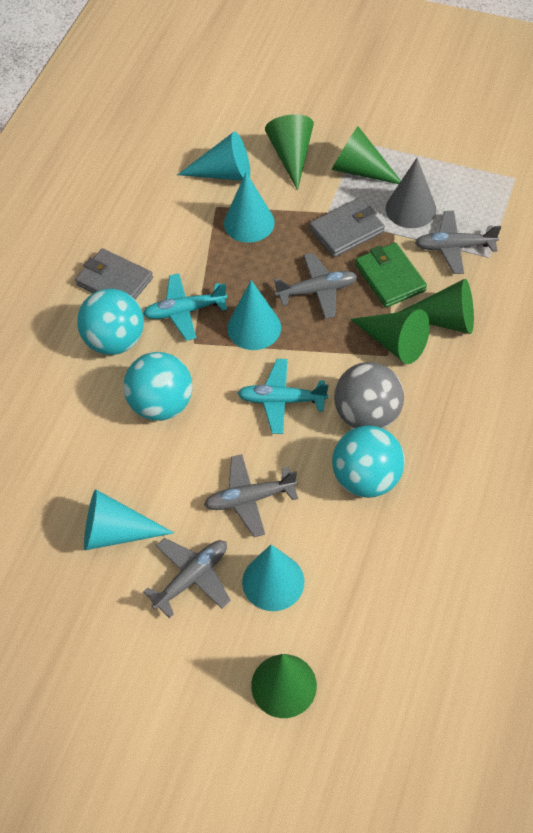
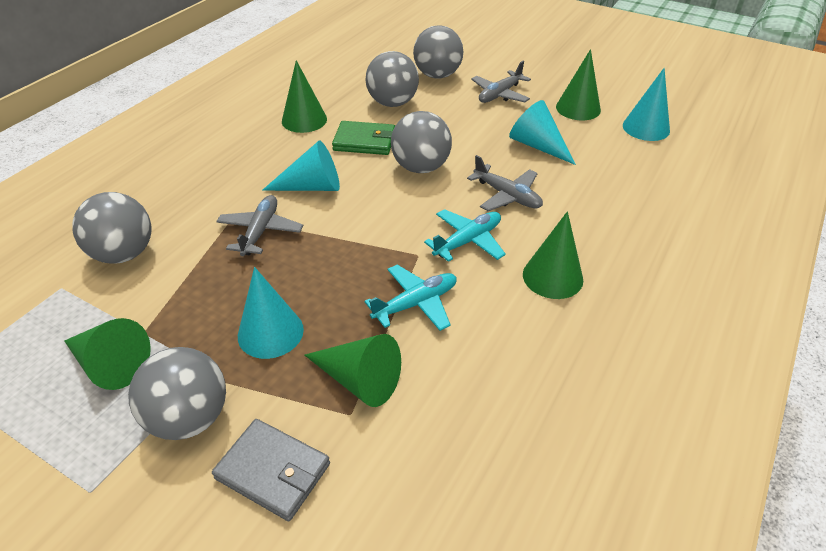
grey ball: 1 -> 5
grey cone: 1 -> 0
grey plane: 4 -> 3
grey wallet: 2 -> 1
turquoise ball: 3 -> 0
turquoise cone: 5 -> 4

